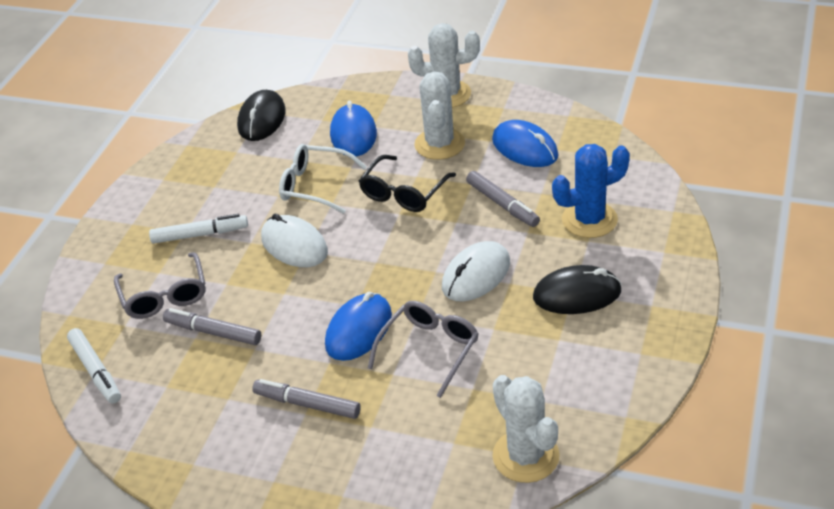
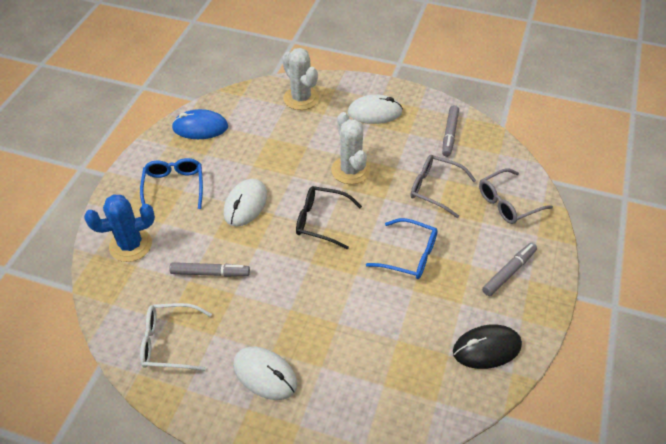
black mouse: 2 -> 1
blue glasses: 0 -> 2
blue mouse: 3 -> 1
white cactus: 3 -> 2
white marker: 2 -> 0
white mouse: 2 -> 3

